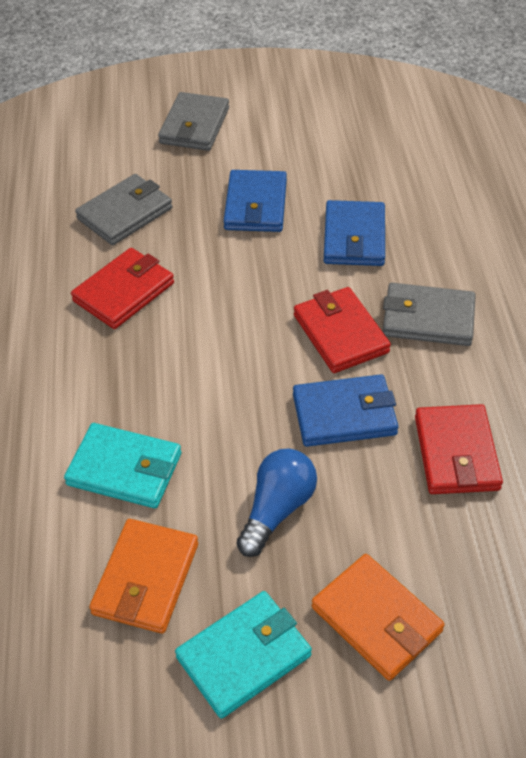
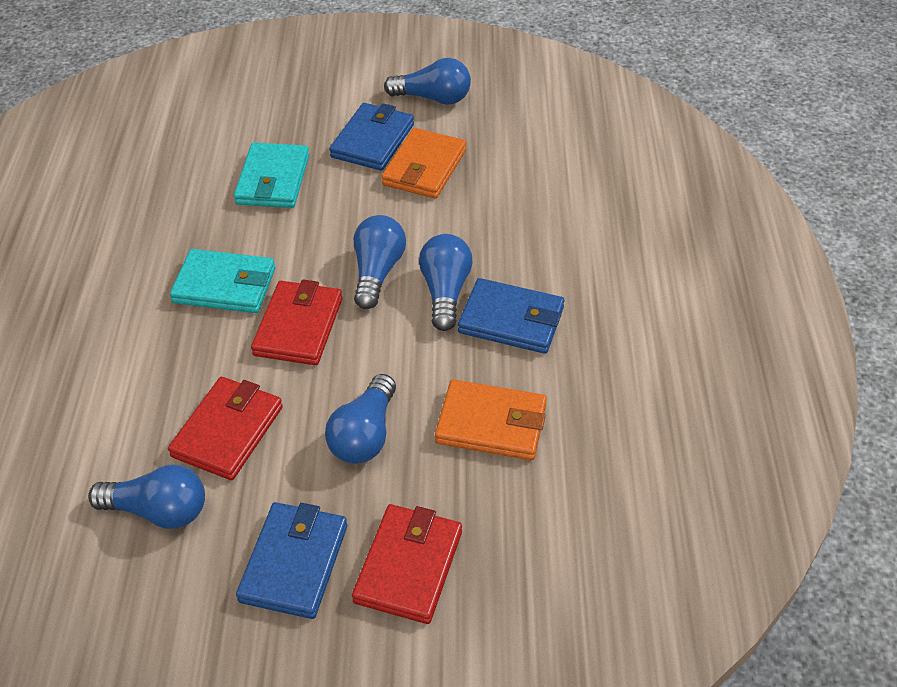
blue light bulb: 1 -> 5
grey wallet: 3 -> 0

